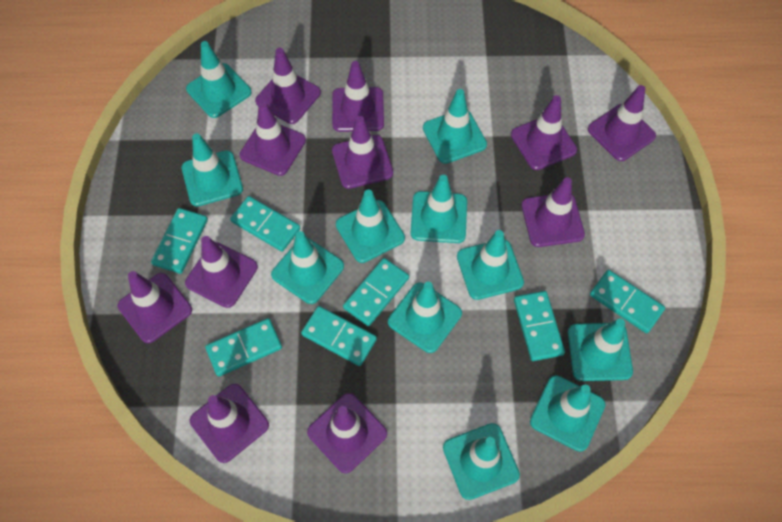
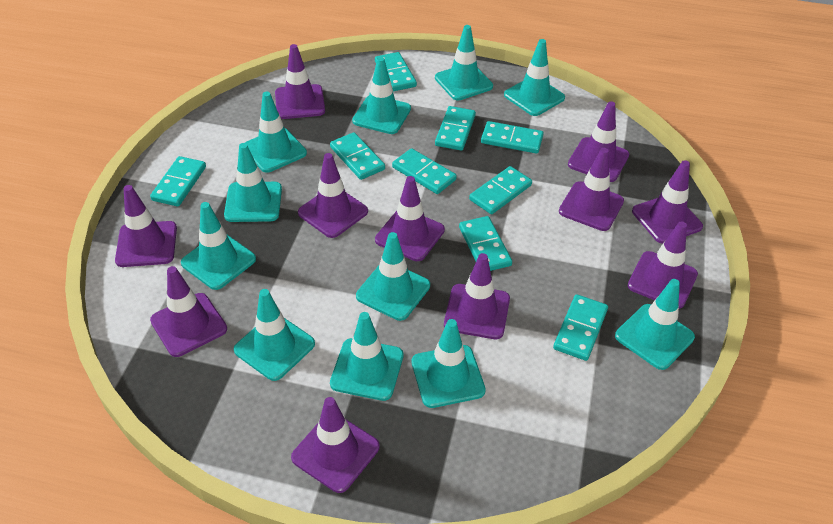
turquoise domino: 7 -> 9

